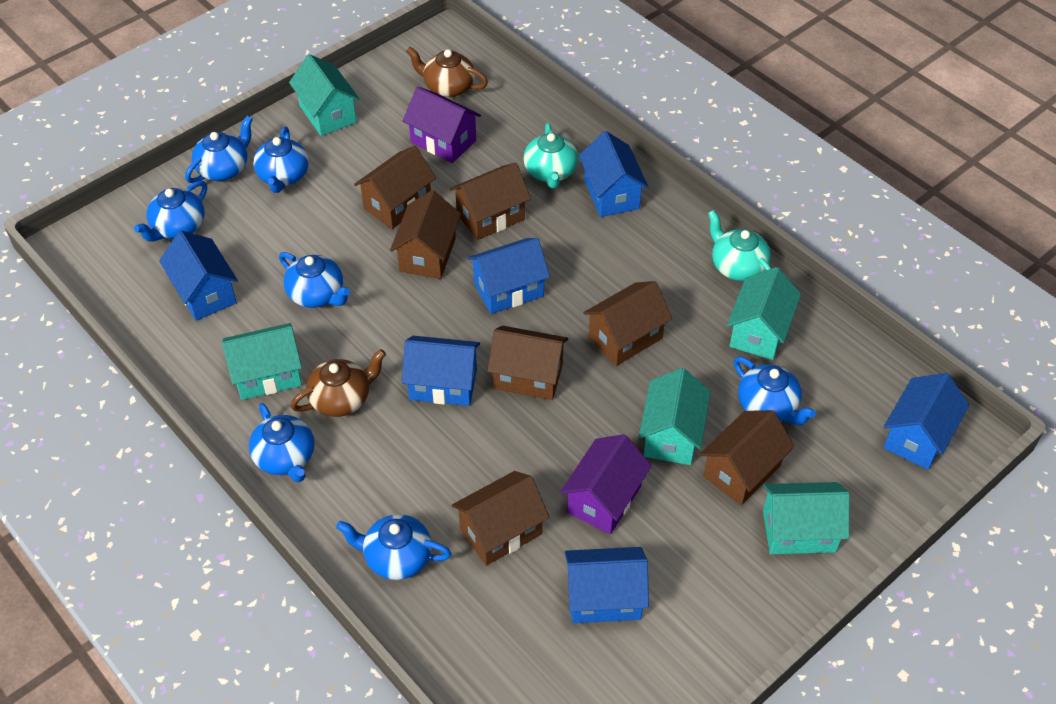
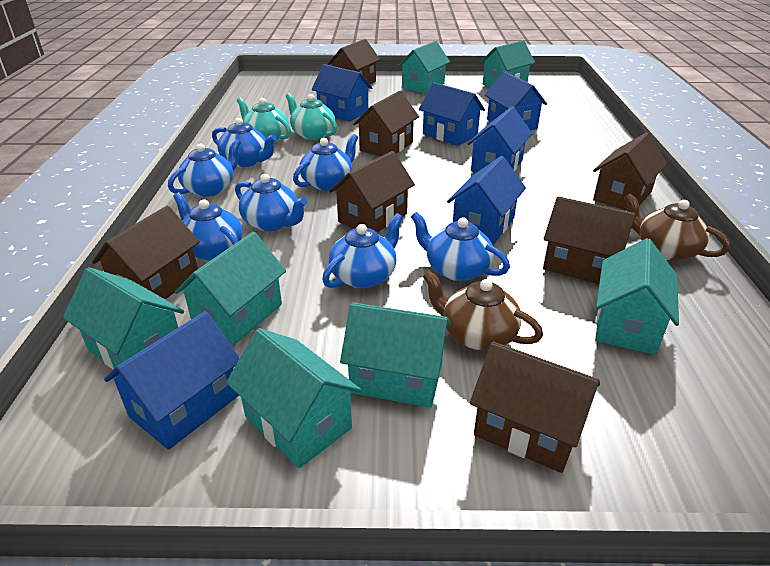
purple house: 2 -> 0
turquoise house: 5 -> 7

